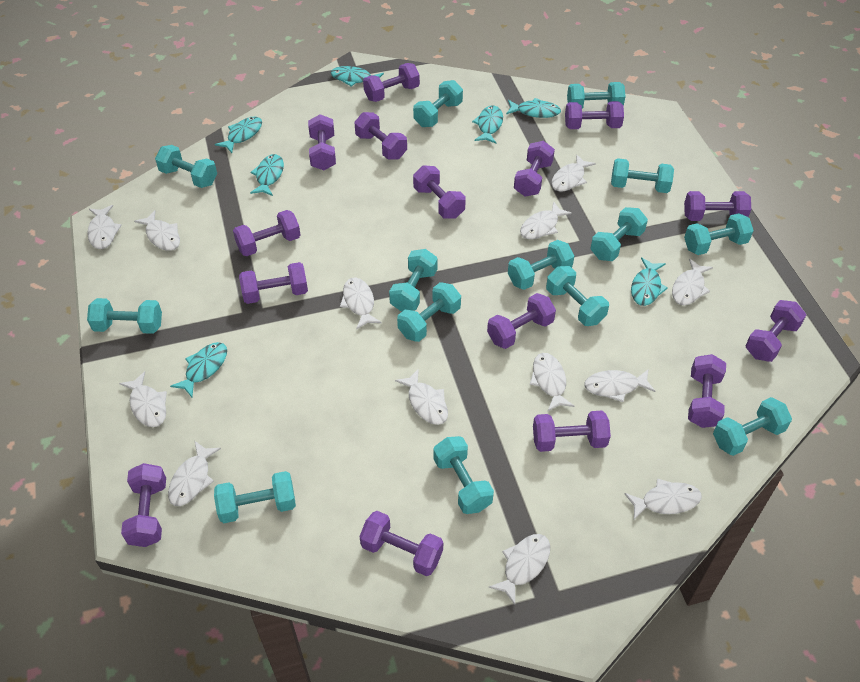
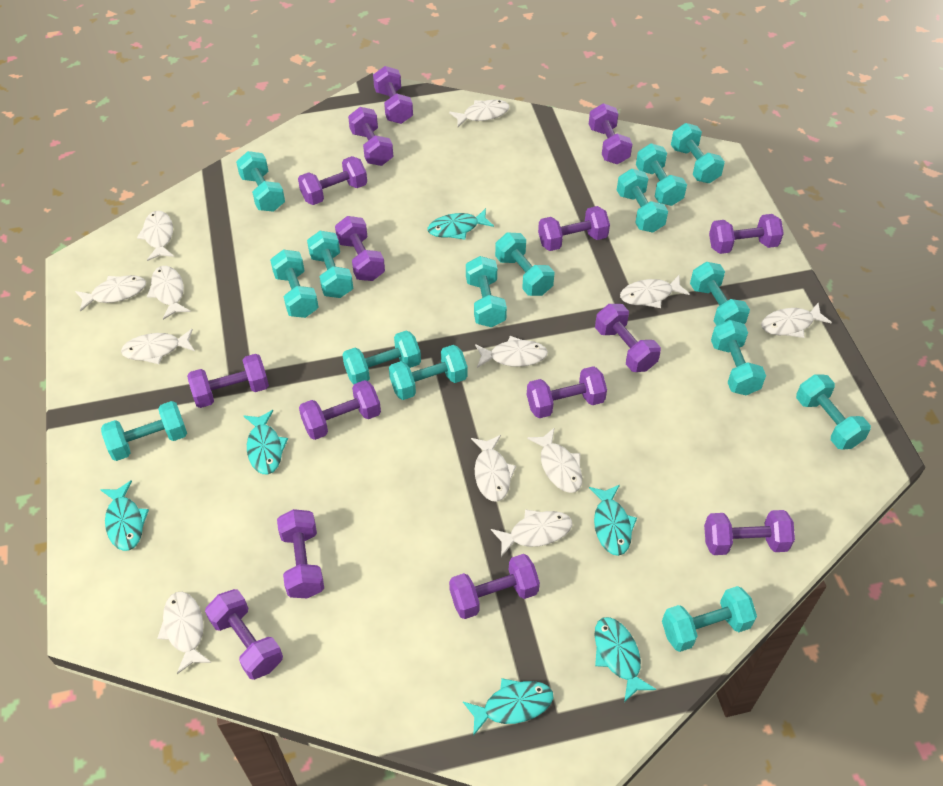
turquoise dumbbell: 14 -> 15
turquoise fish: 7 -> 6
white fish: 13 -> 12

